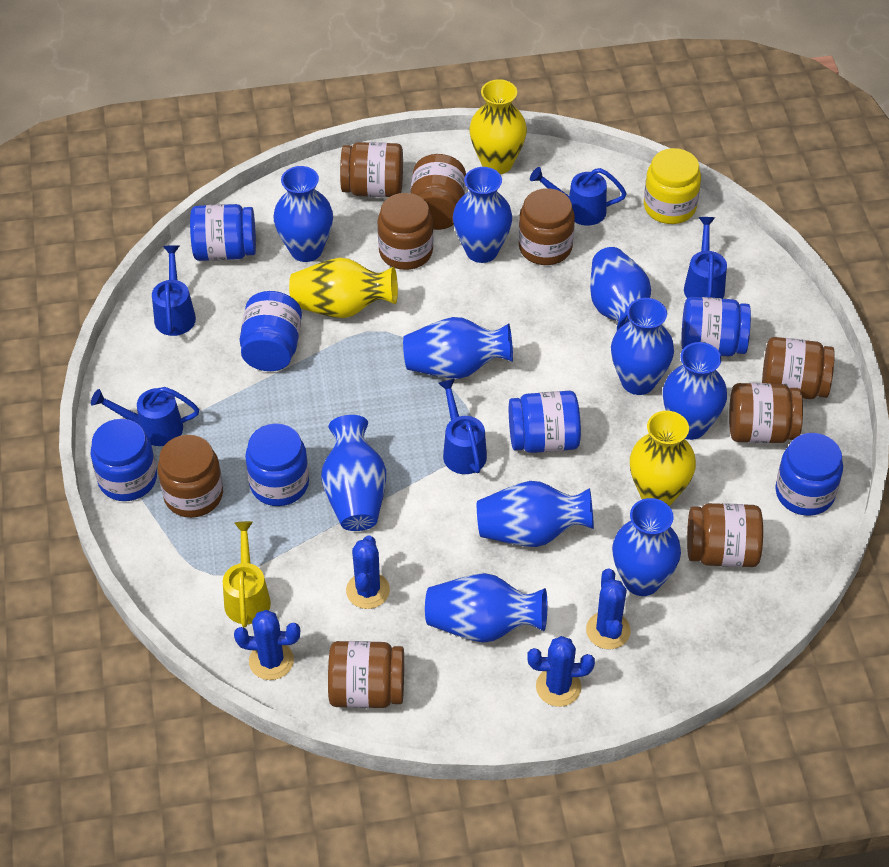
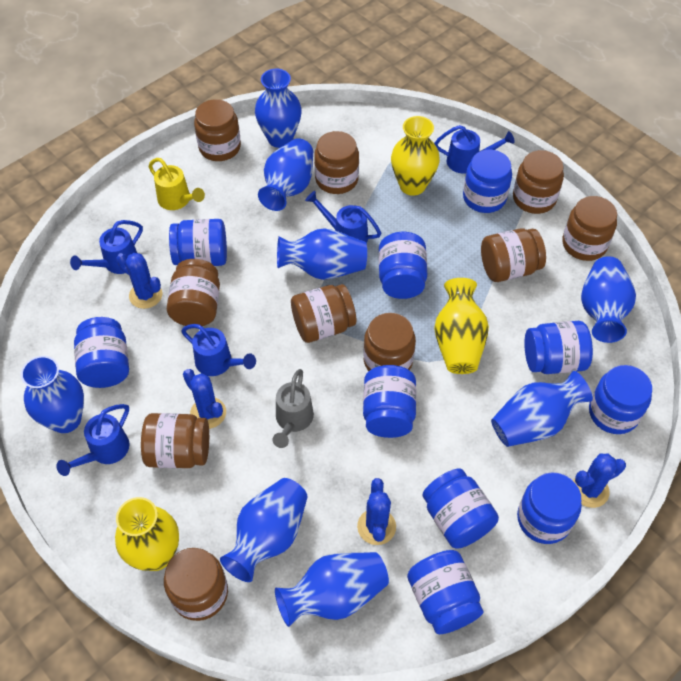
blue jar: 7 -> 10
blue vase: 10 -> 8
brown jar: 9 -> 10
grey watering can: 0 -> 1
yellow jar: 1 -> 0

